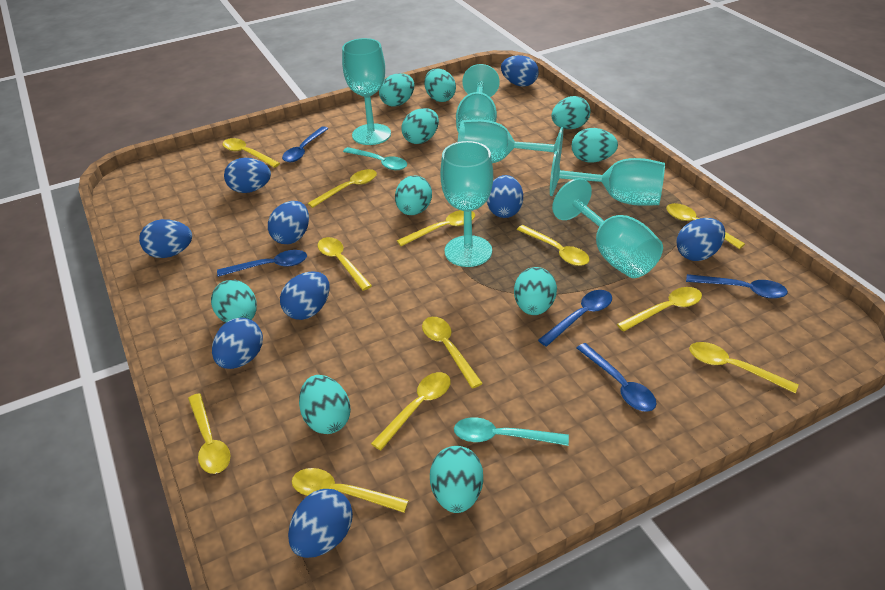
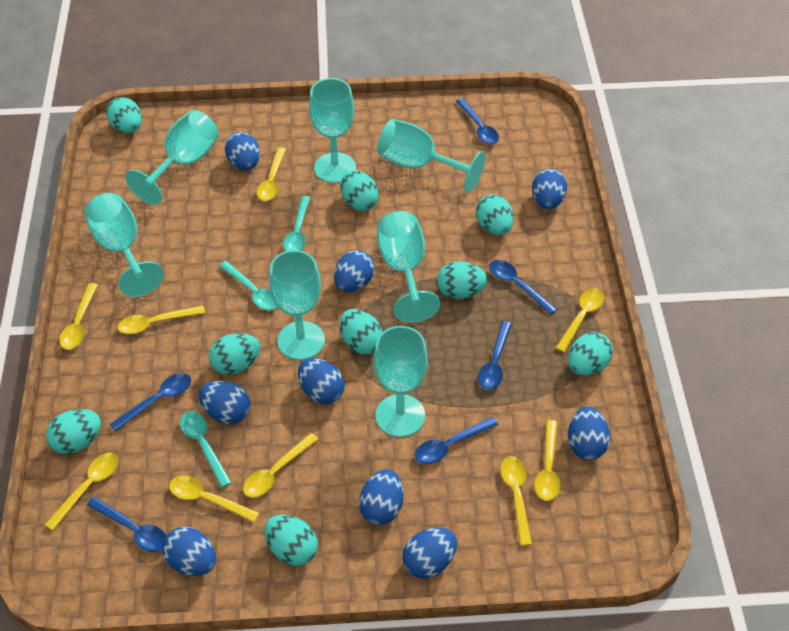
blue spoon: 5 -> 6
turquoise egg: 10 -> 9
turquoise goblet: 6 -> 7
turquoise spoon: 2 -> 3
yellow spoon: 12 -> 9

